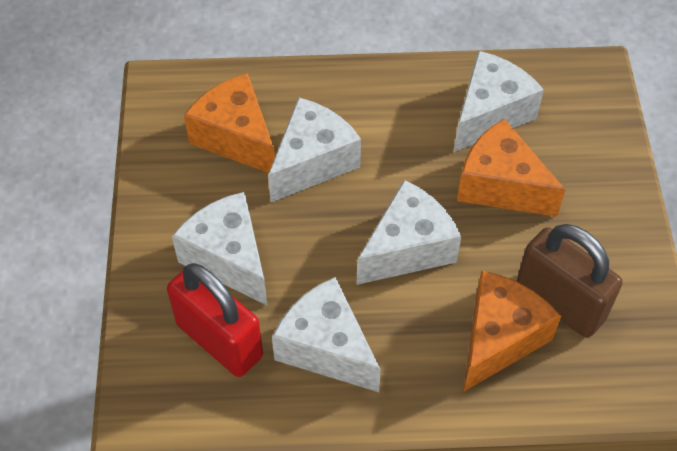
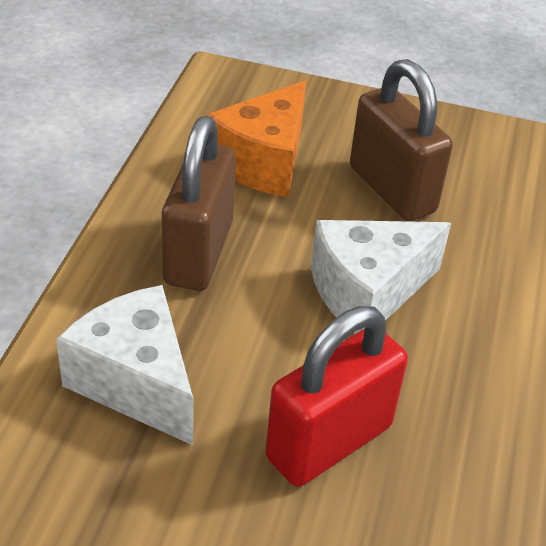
brown padlock: 1 -> 2
orange cheese: 3 -> 1
white cheese: 5 -> 2

